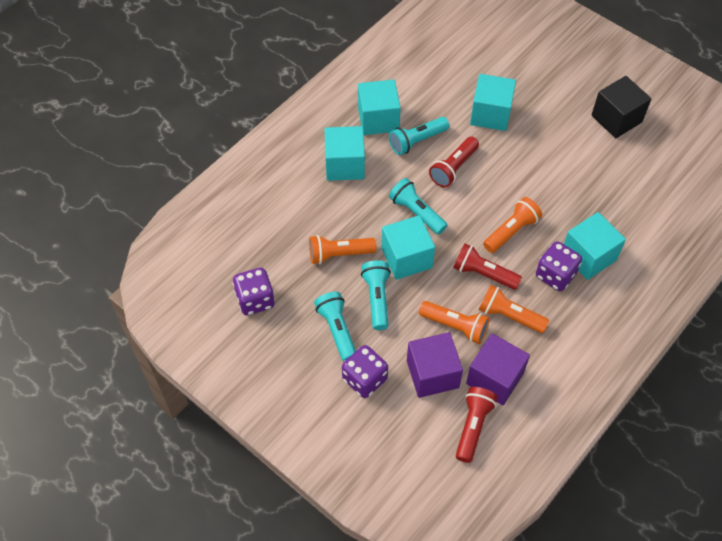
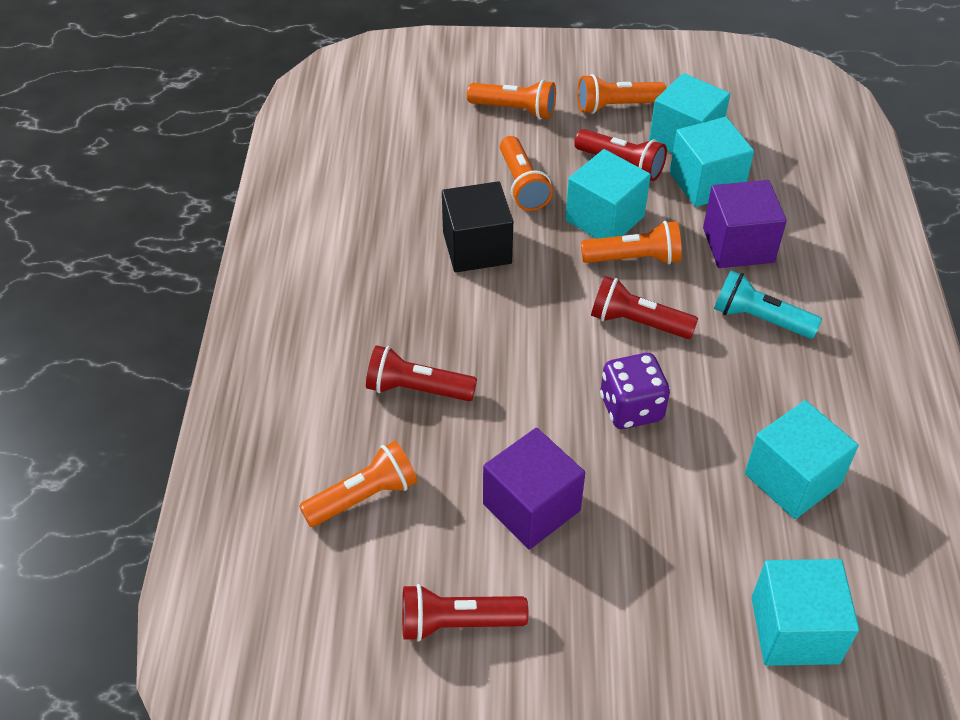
orange flashlight: 4 -> 5
purple dice: 3 -> 1
red flashlight: 3 -> 4
turquoise flashlight: 4 -> 1

